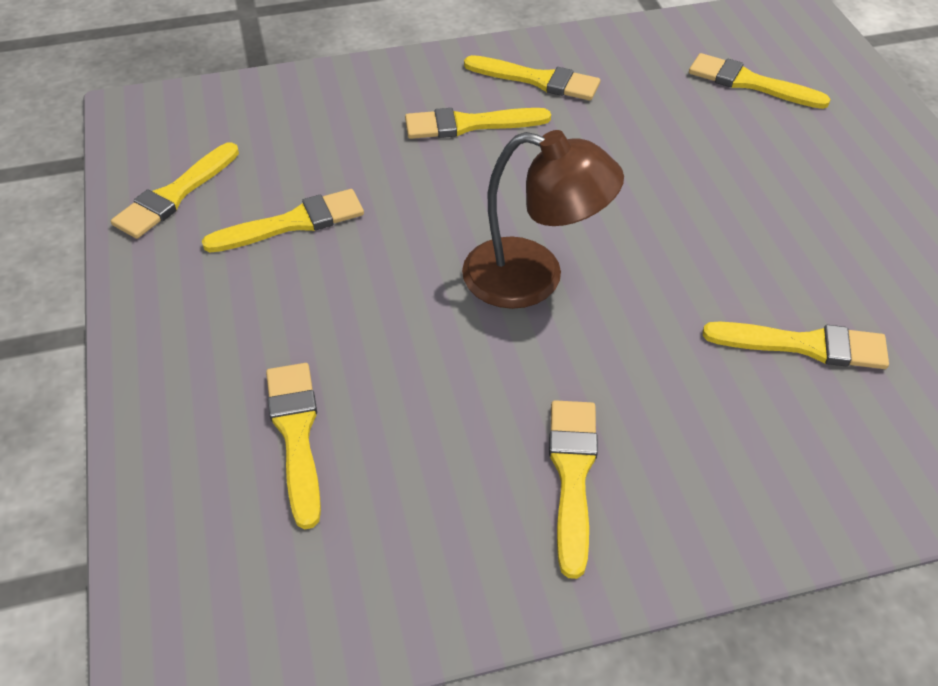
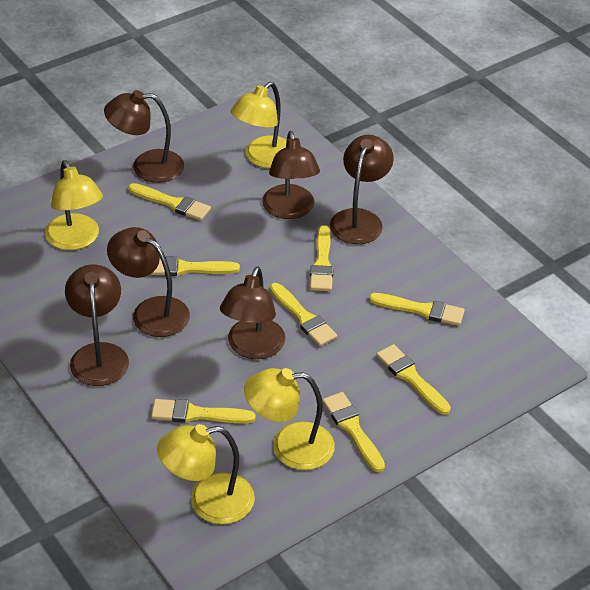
brown lamp: 1 -> 6
yellow lamp: 0 -> 4

